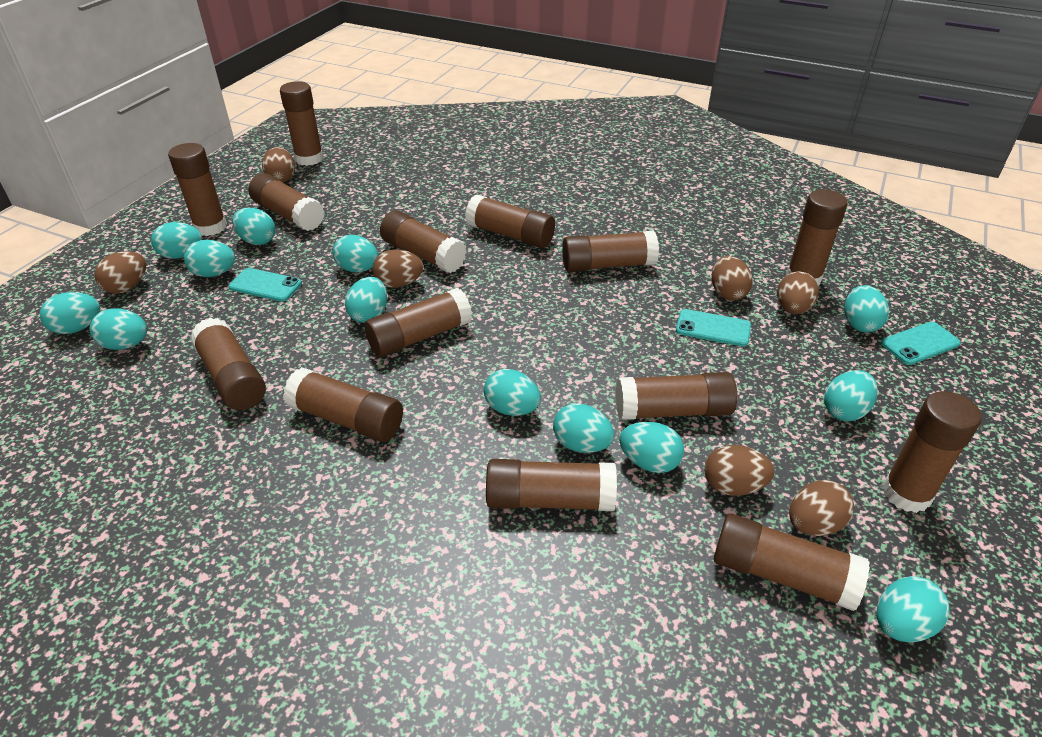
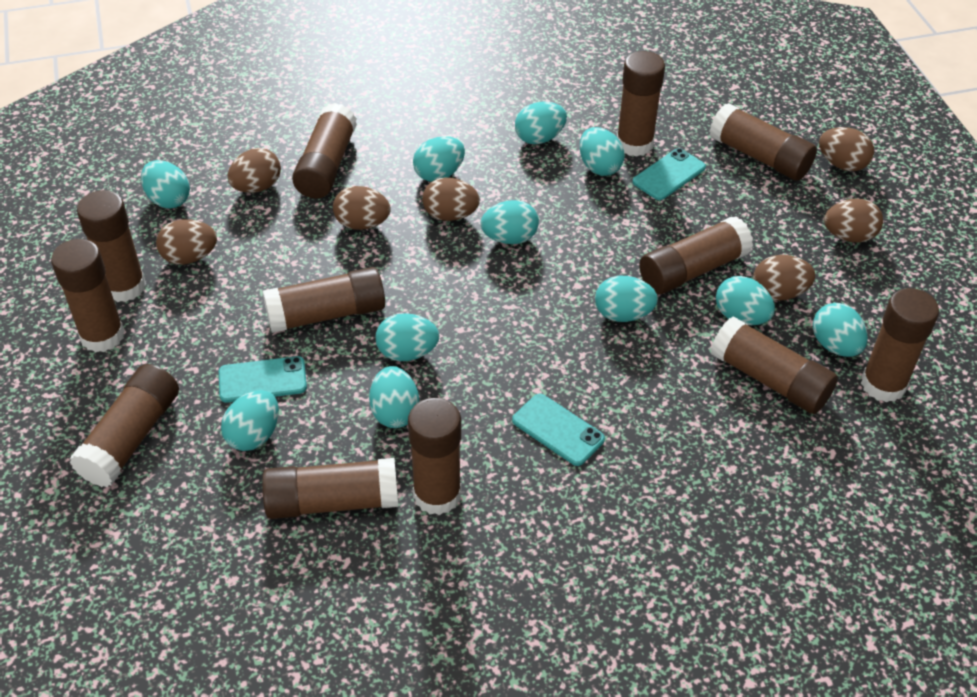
brown glue stick: 14 -> 12
turquoise egg: 13 -> 11

